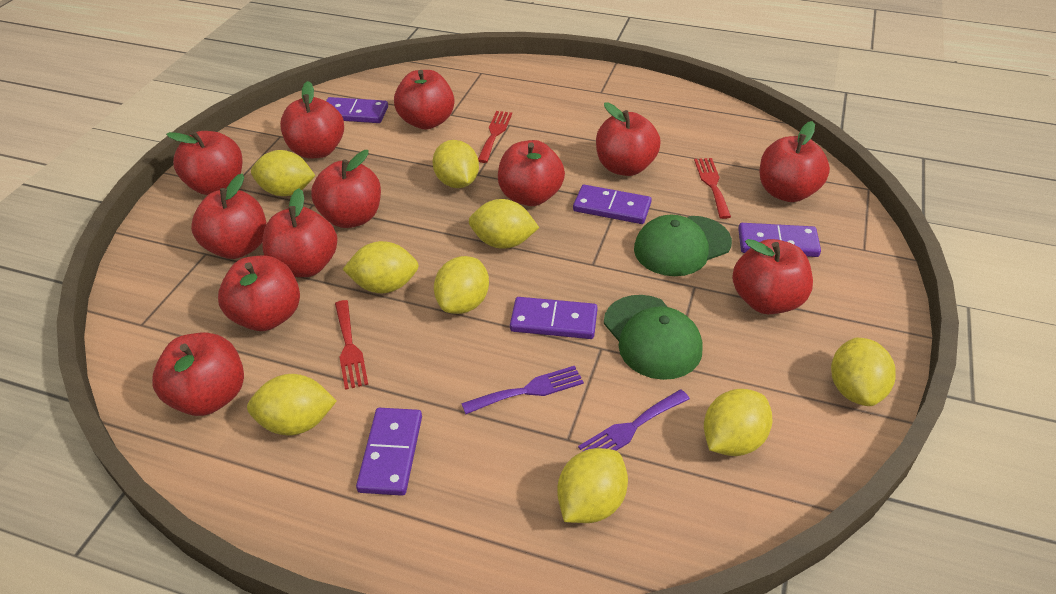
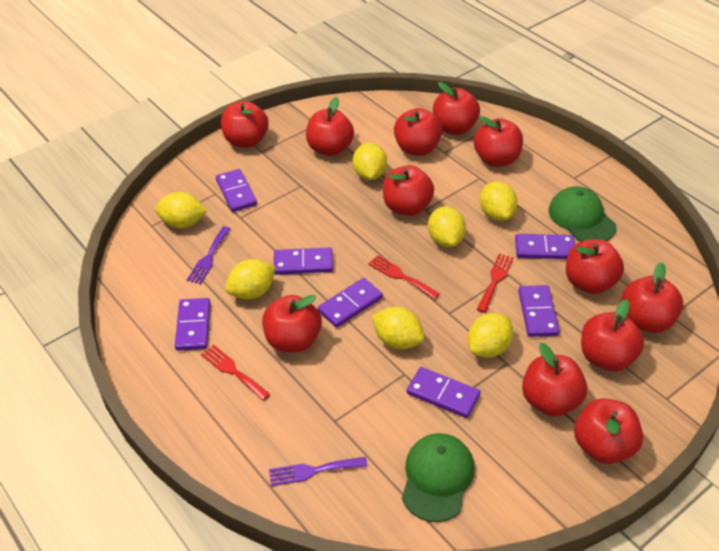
purple domino: 5 -> 7
yellow lemon: 9 -> 7

